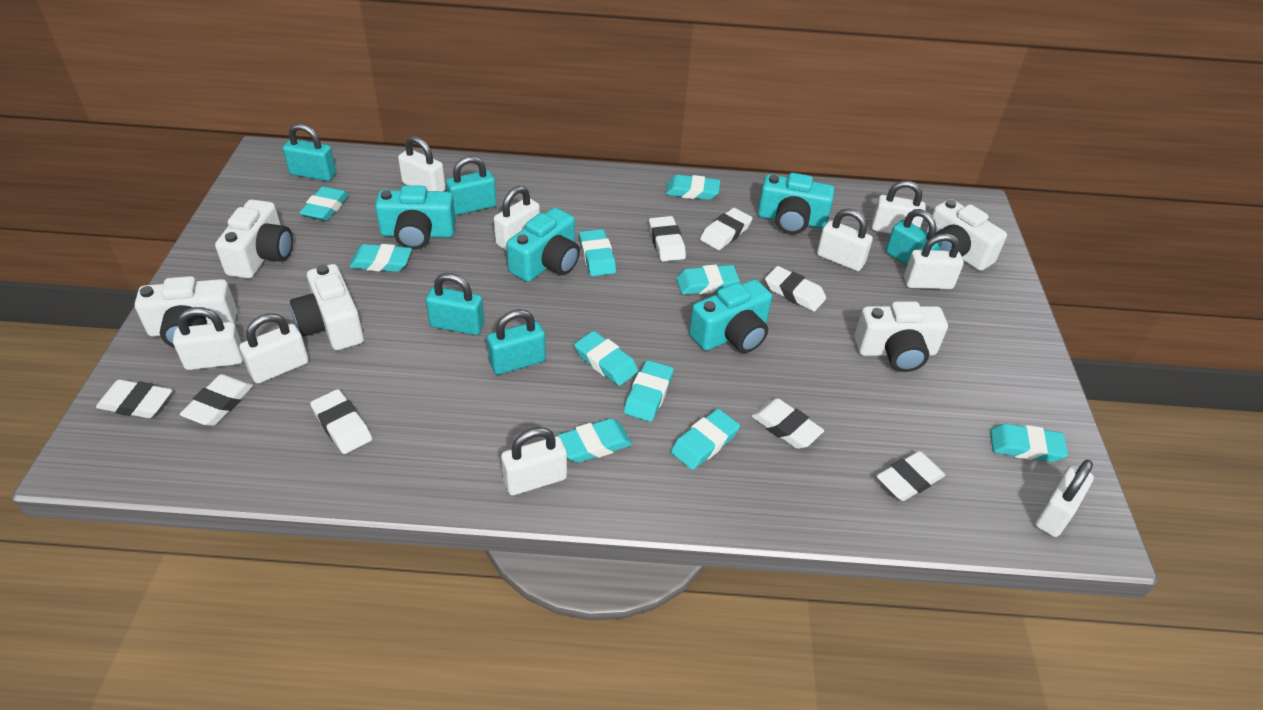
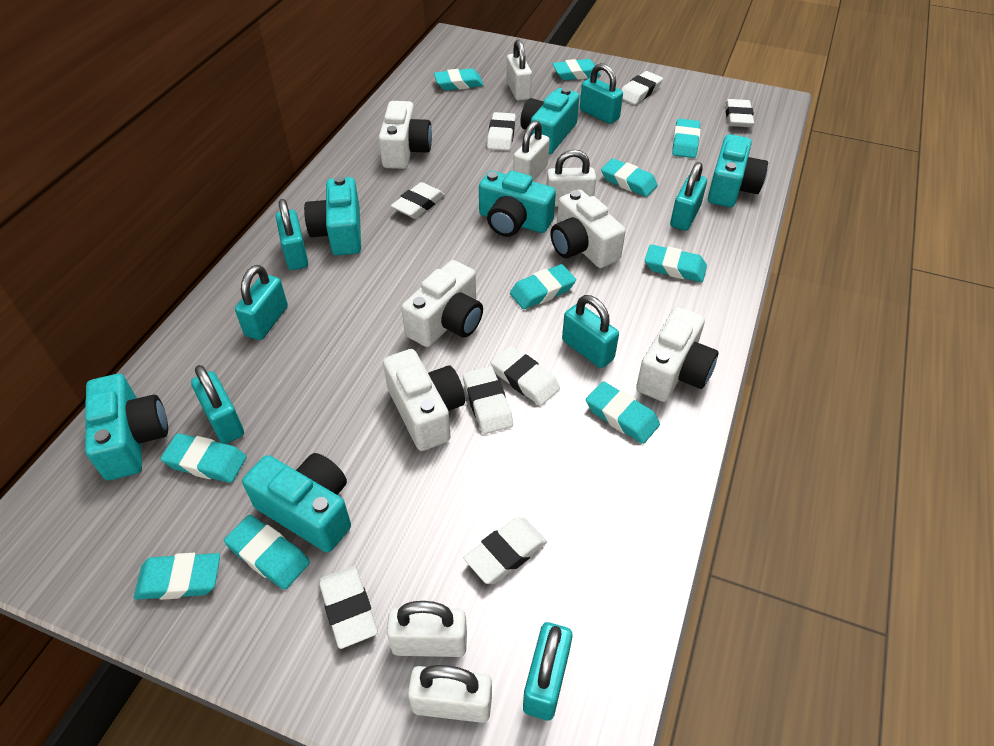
turquoise camera: 4 -> 6
turquoise padlock: 5 -> 7
white padlock: 9 -> 5

